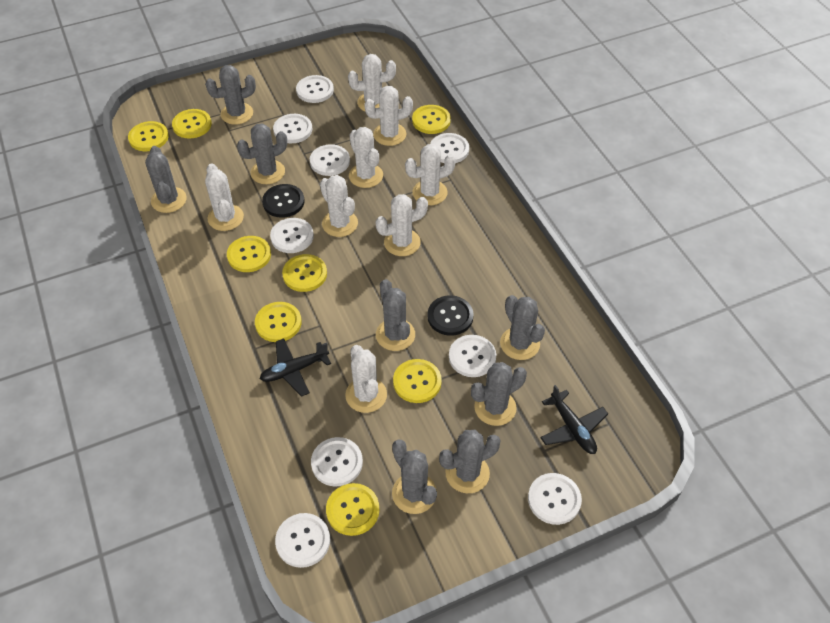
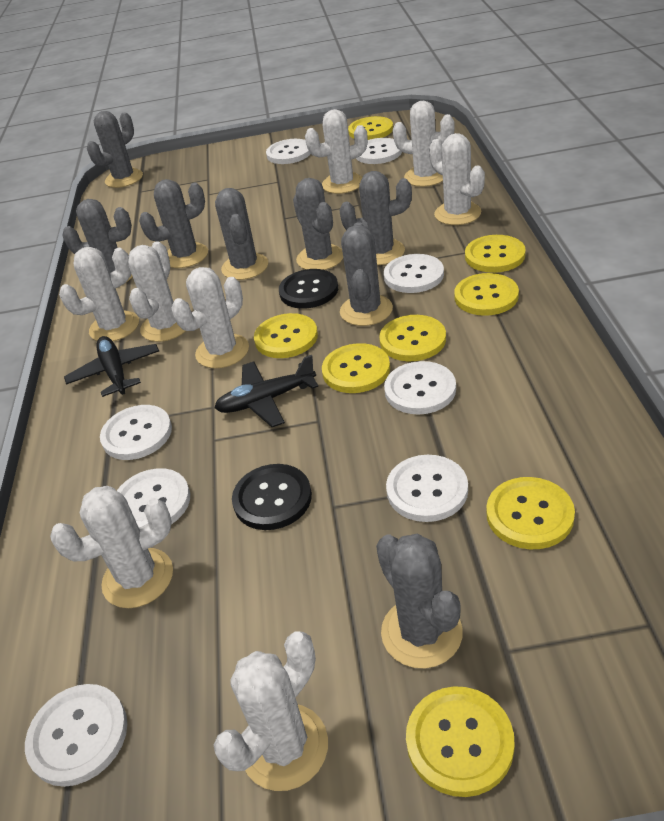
white button: 9 -> 8

